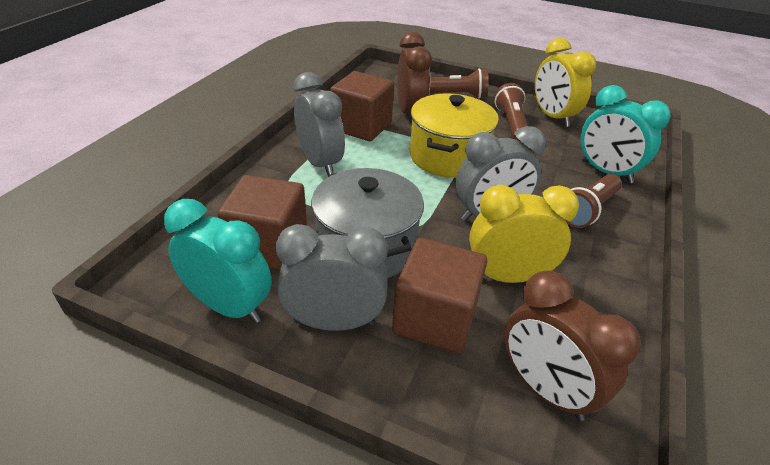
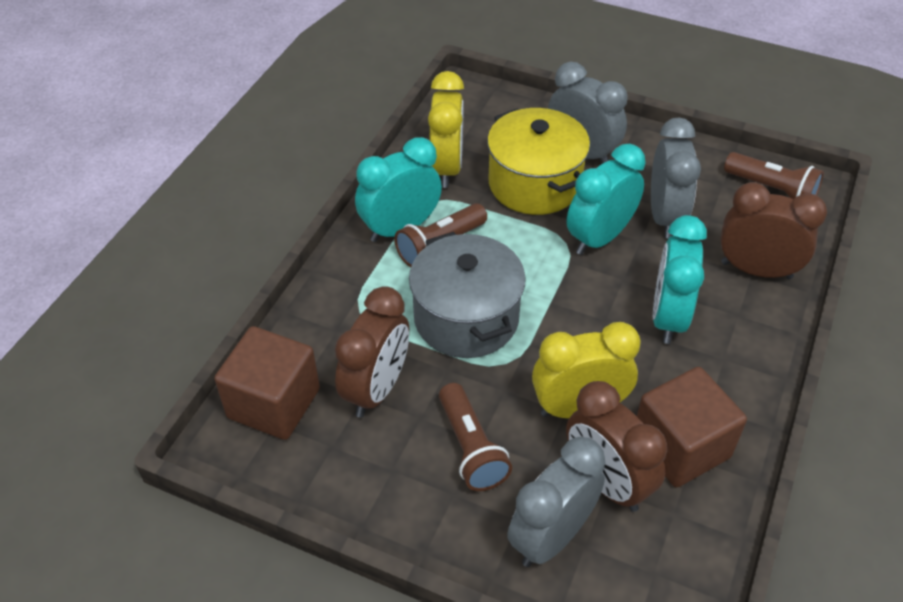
brown clock: 2 -> 3
brown cube: 3 -> 2
turquoise clock: 2 -> 3

